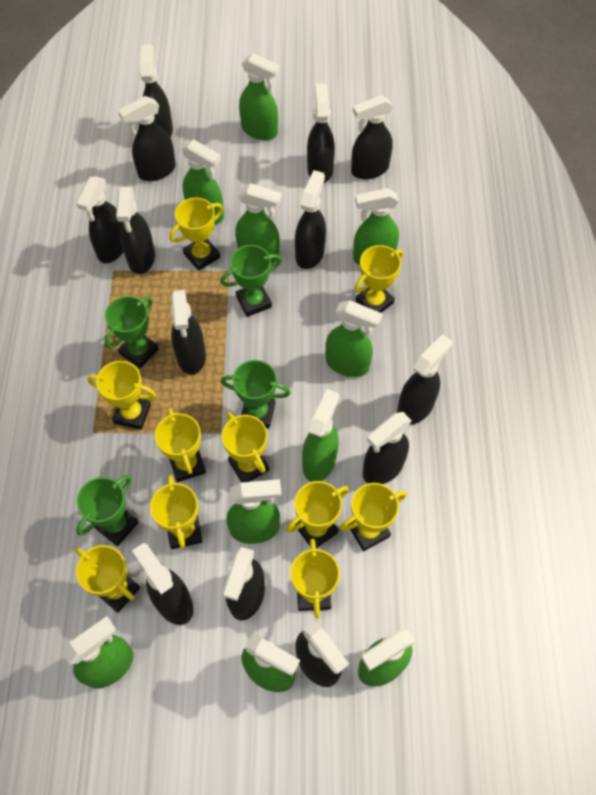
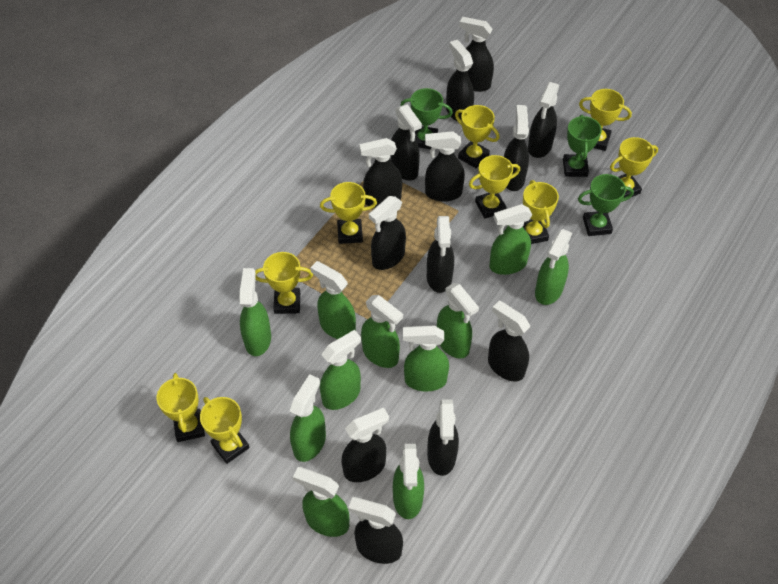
green spray bottle: 10 -> 11
green trophy: 4 -> 3
yellow trophy: 10 -> 9

